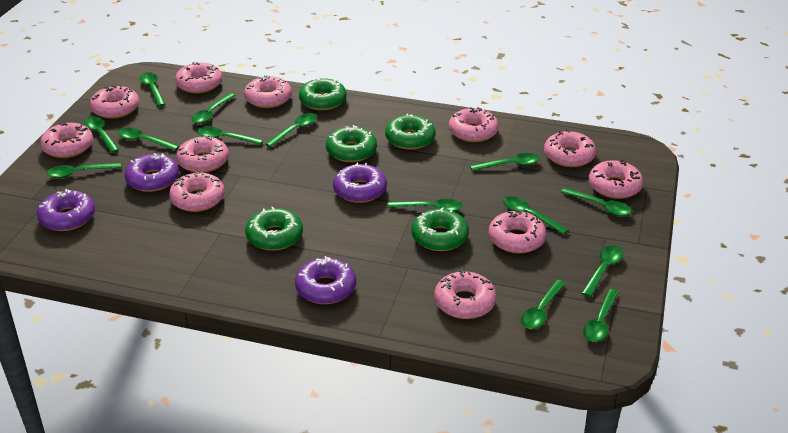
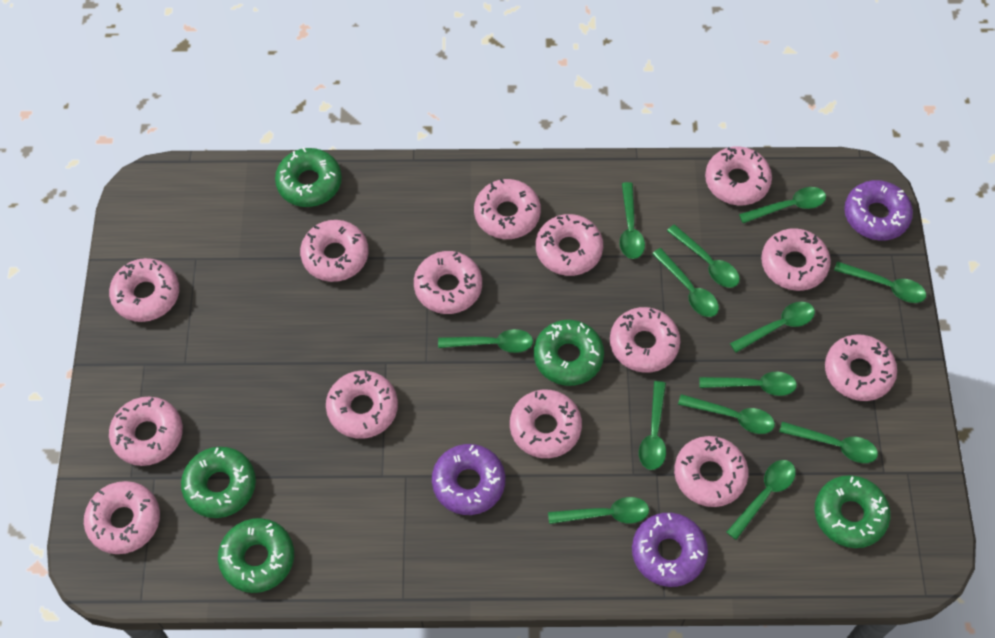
green spoon: 14 -> 13
pink donut: 11 -> 14
purple donut: 4 -> 3

